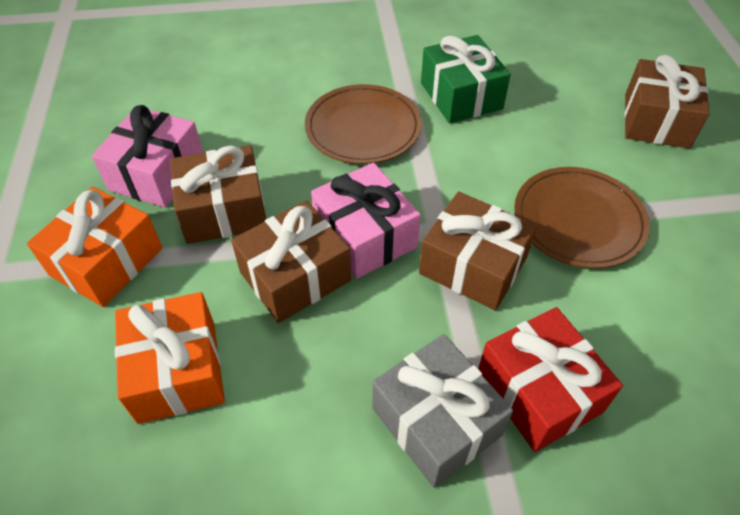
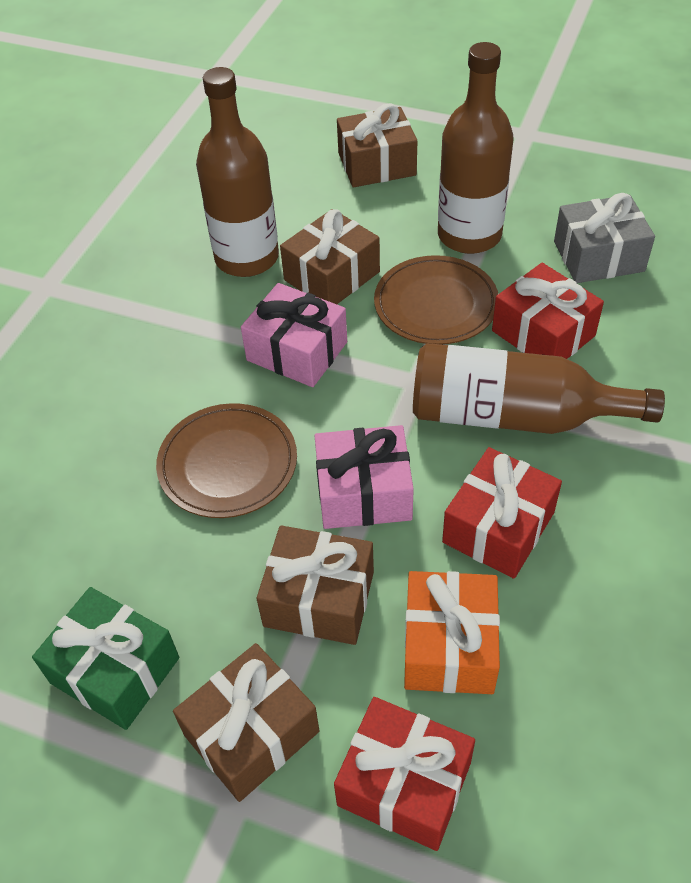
brown bottle: 0 -> 3
orange gift: 2 -> 1
red gift: 1 -> 3

